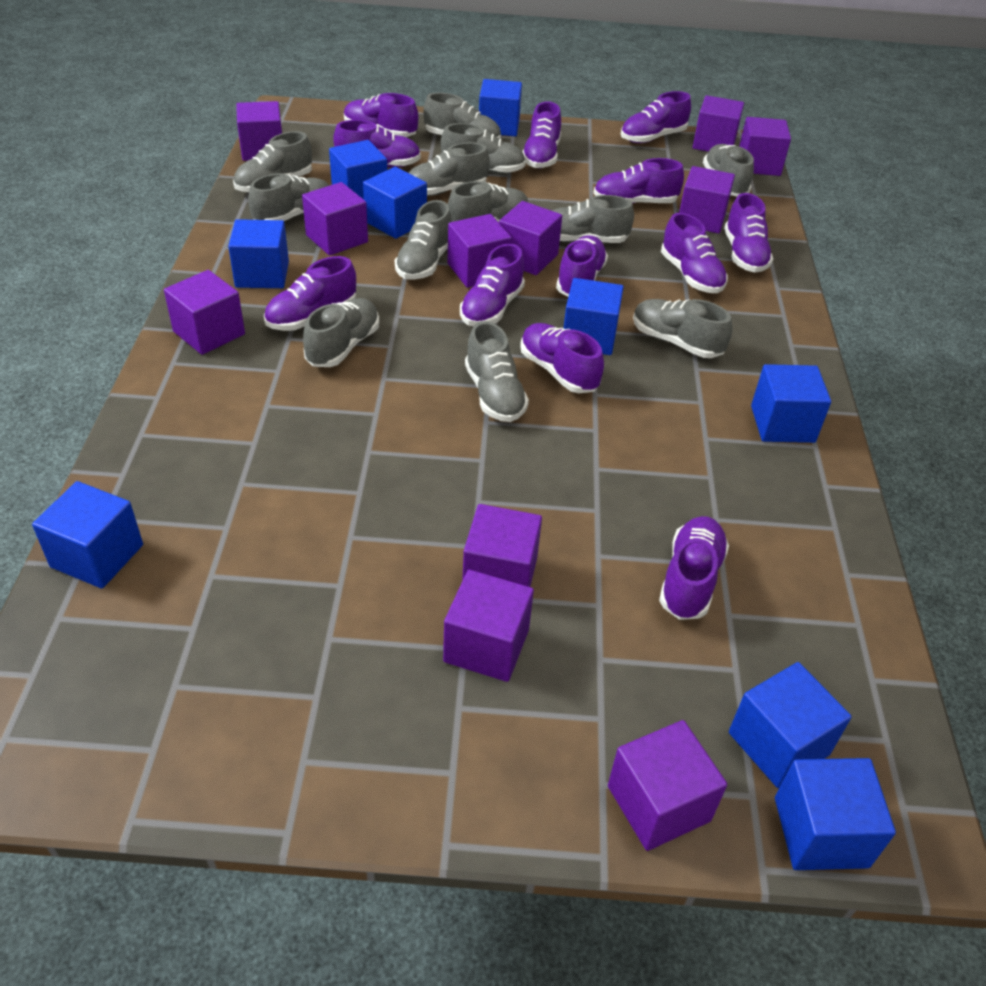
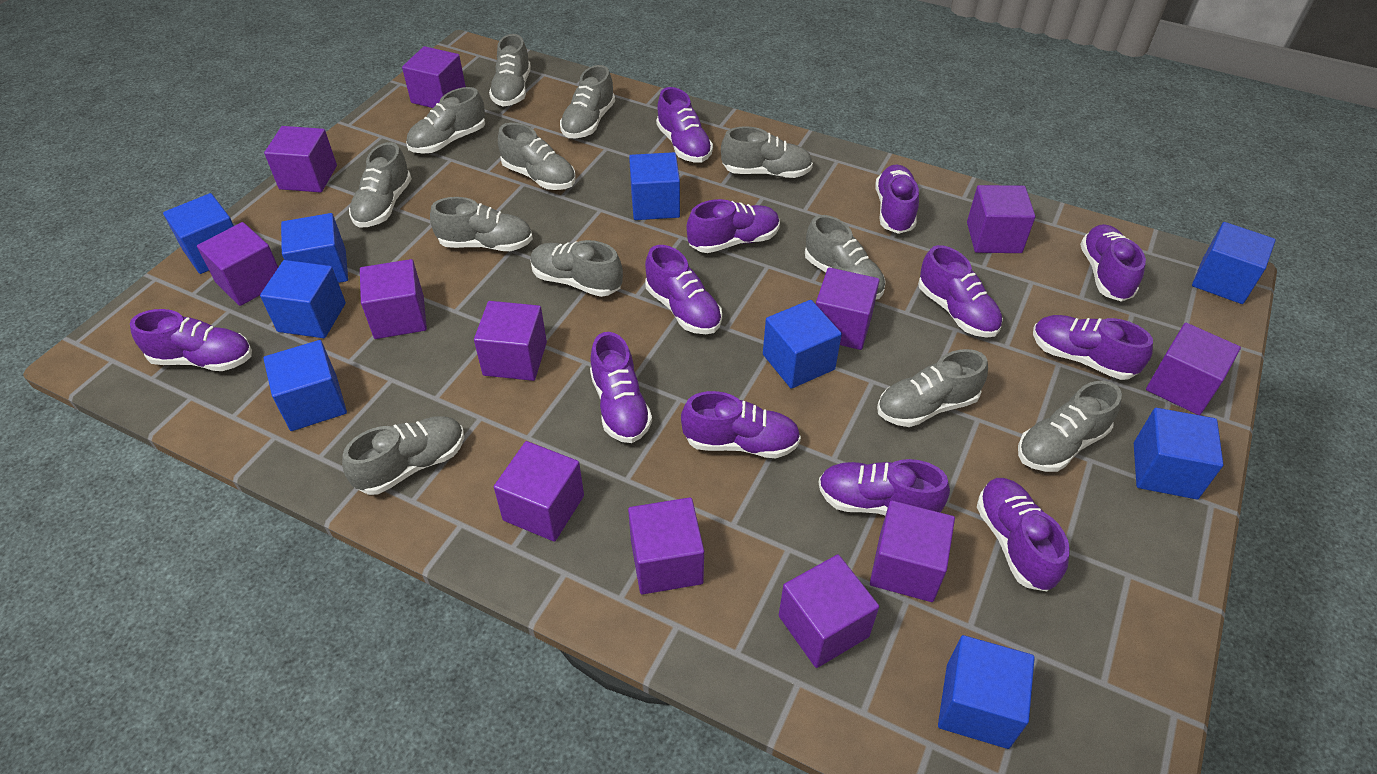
purple cube: 11 -> 12

